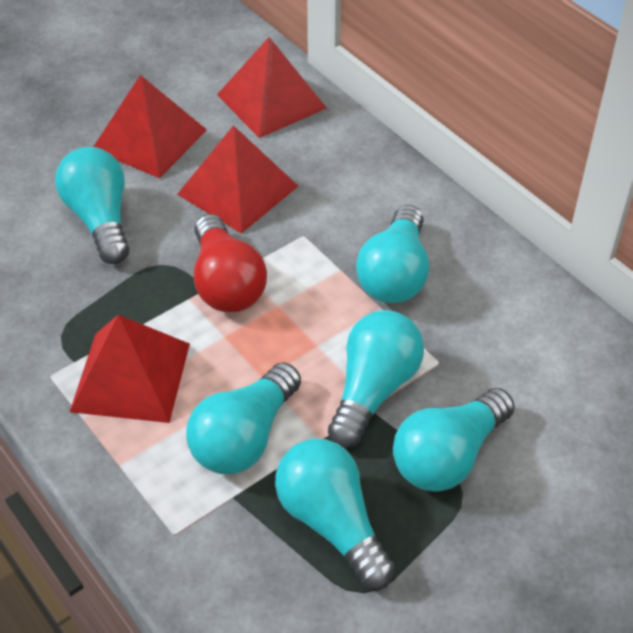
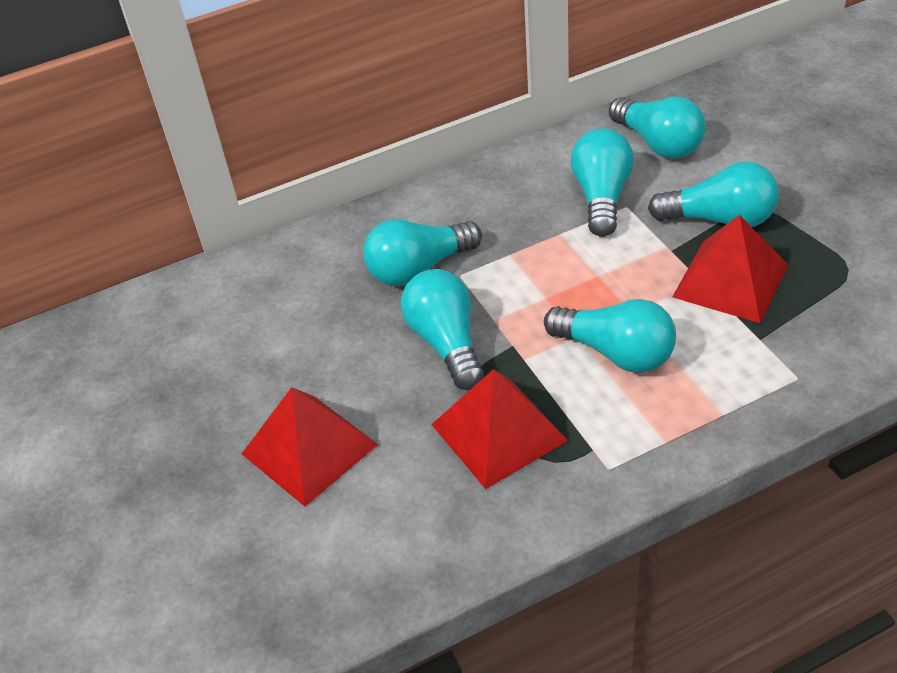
red light bulb: 1 -> 0
red pyramid: 4 -> 3

